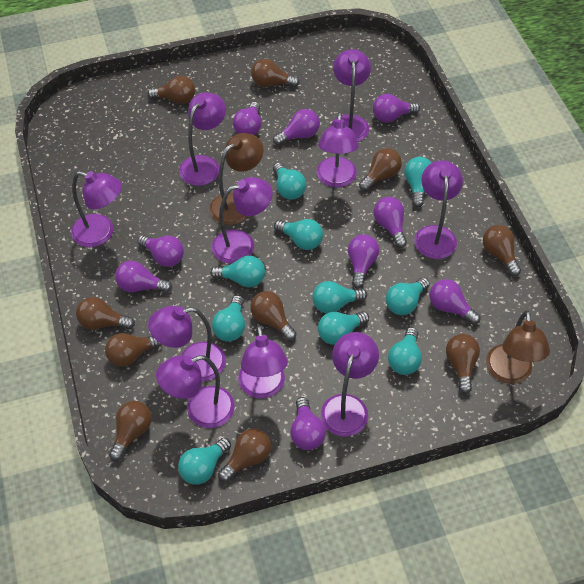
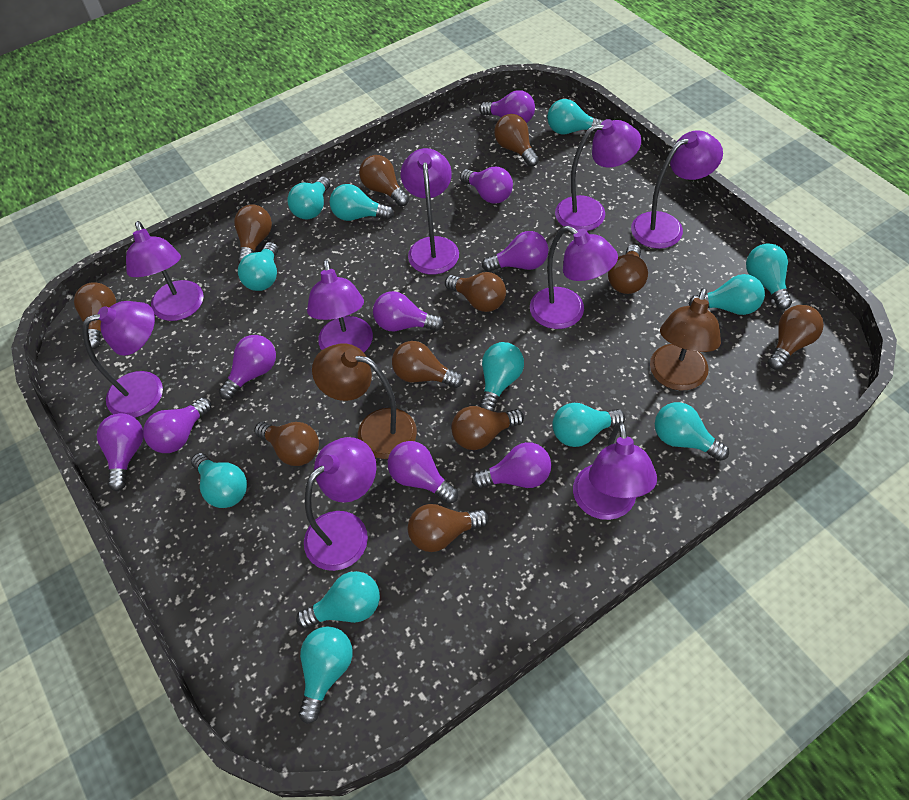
brown light bulb: 10 -> 11
purple lamp: 10 -> 9
turquoise light bulb: 10 -> 12

